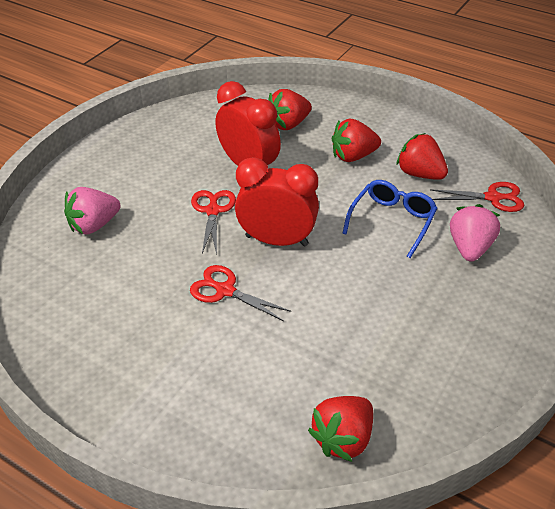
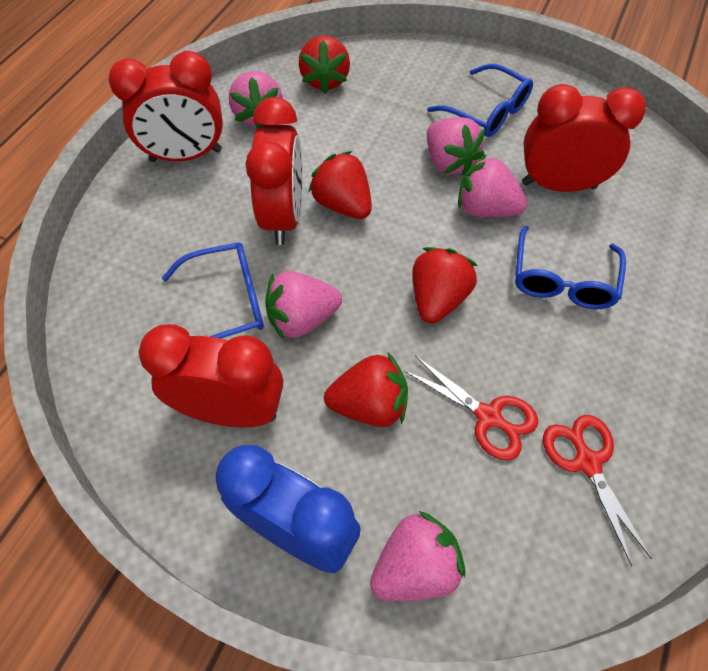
blue clock: 0 -> 1
blue glasses: 1 -> 3
pink strawberry: 2 -> 5
red clock: 2 -> 4
red scissors: 3 -> 2

